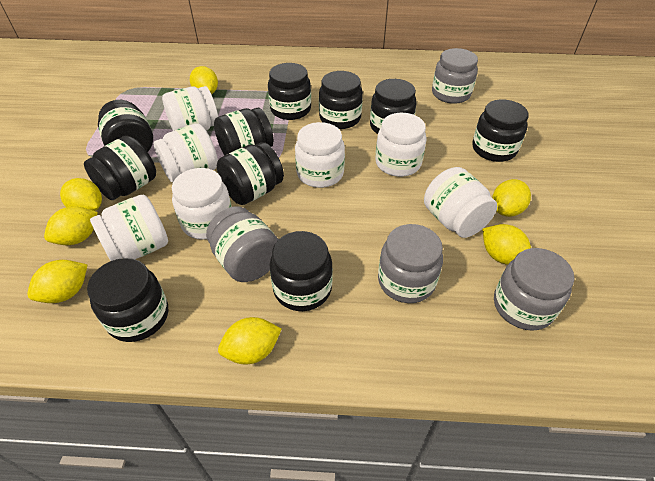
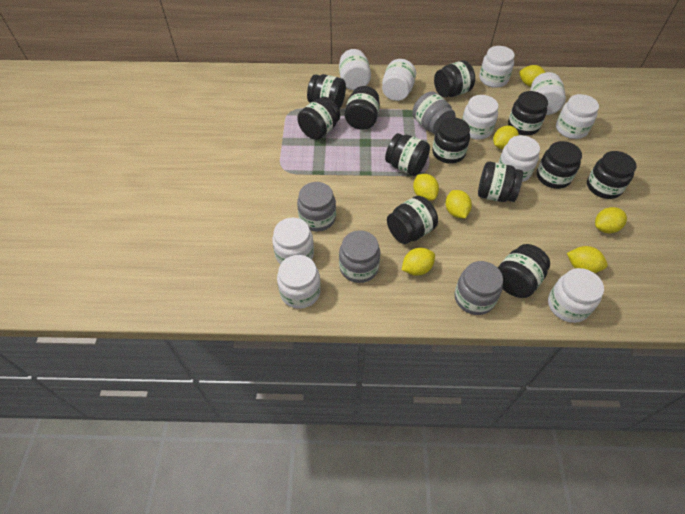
black jar: 10 -> 12
white jar: 7 -> 10

